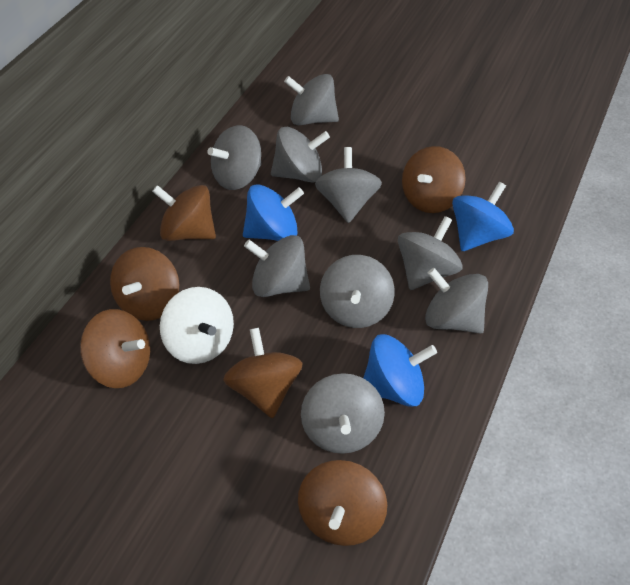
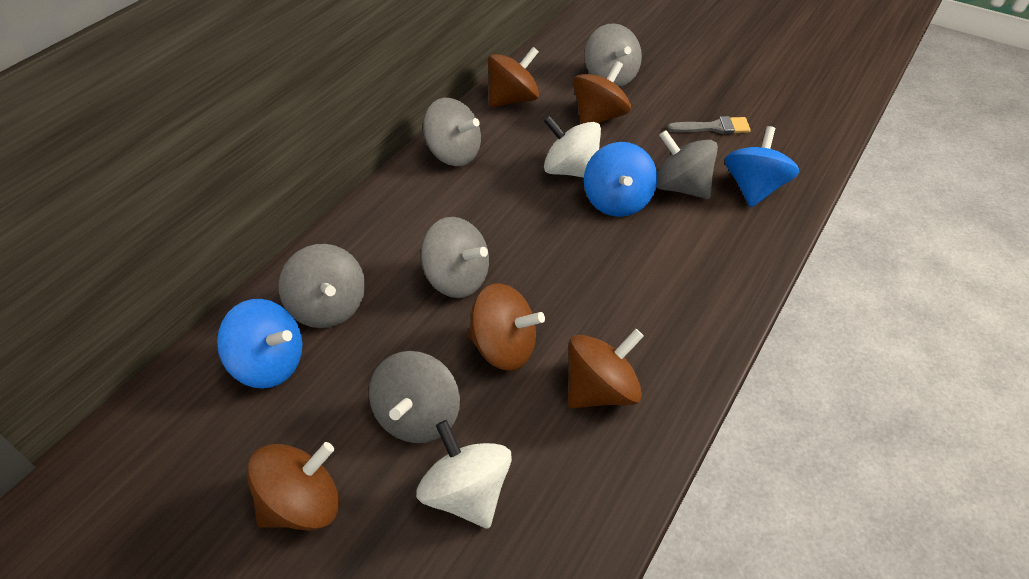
brown spinning top: 6 -> 5
grey brush: 0 -> 1
grey spinning top: 9 -> 6
white spinning top: 1 -> 2

